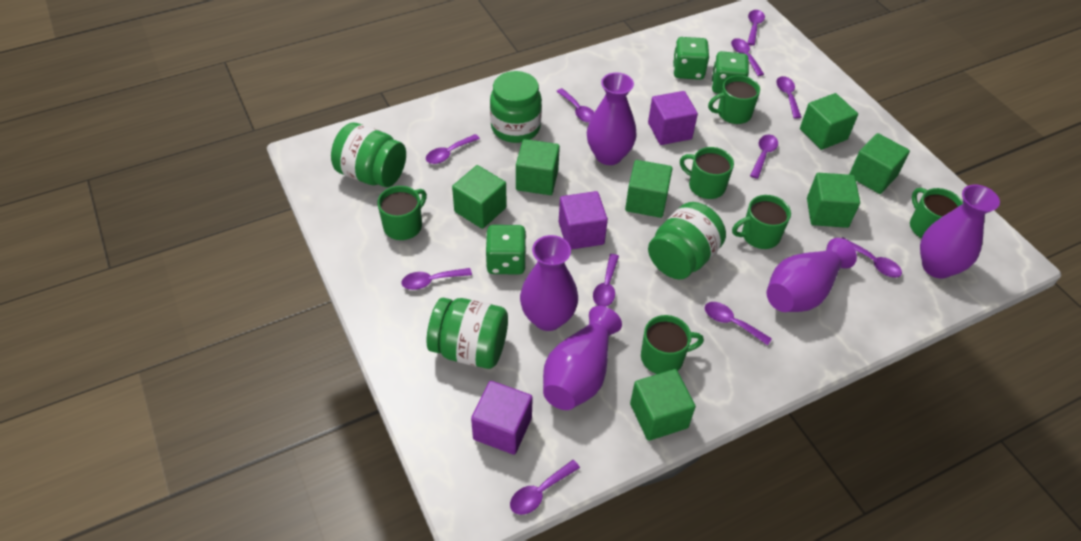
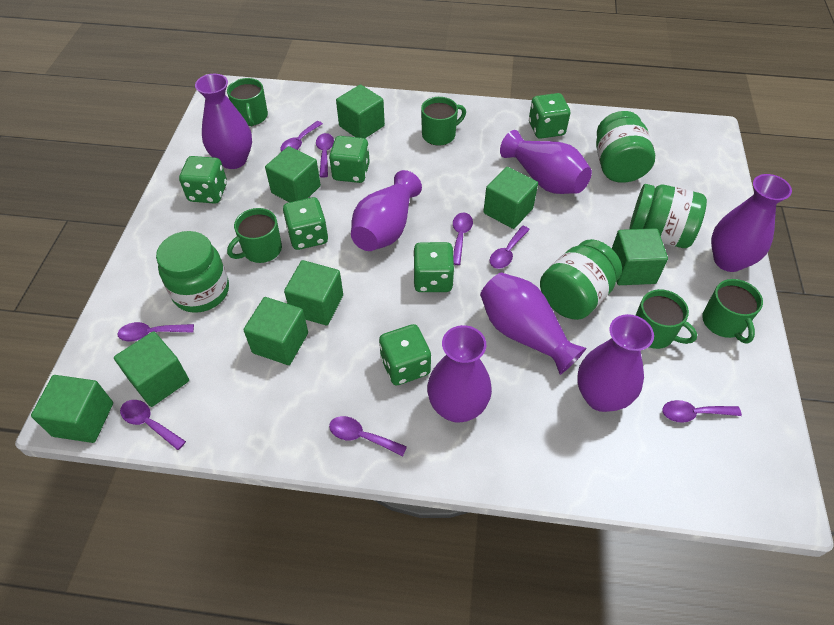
green cube: 7 -> 8
green dice: 3 -> 6
green mug: 6 -> 5
purple cube: 3 -> 0
purple spoon: 11 -> 8
purple vase: 5 -> 7

